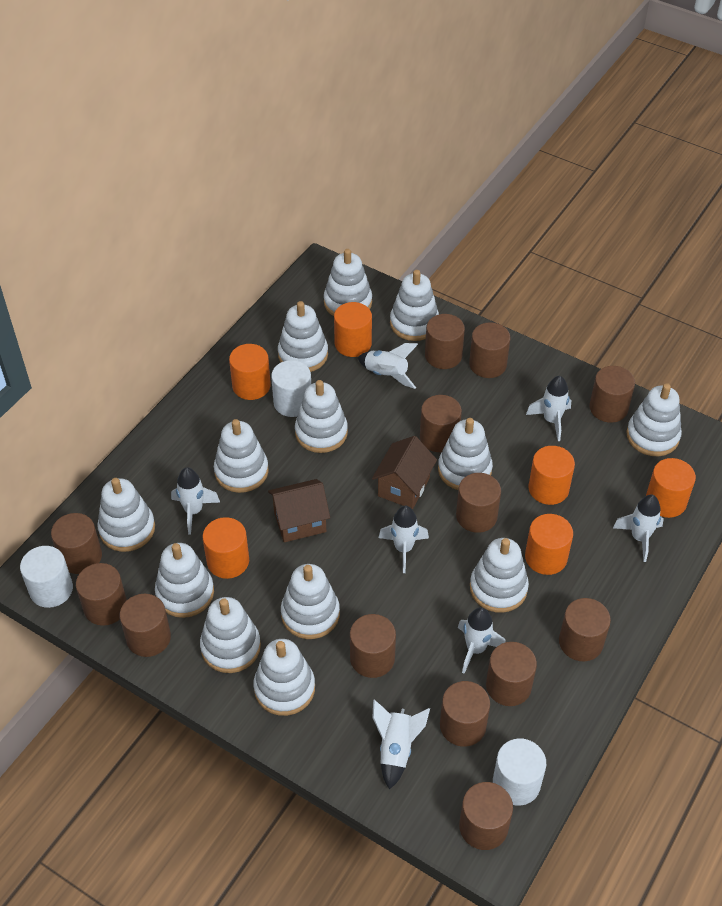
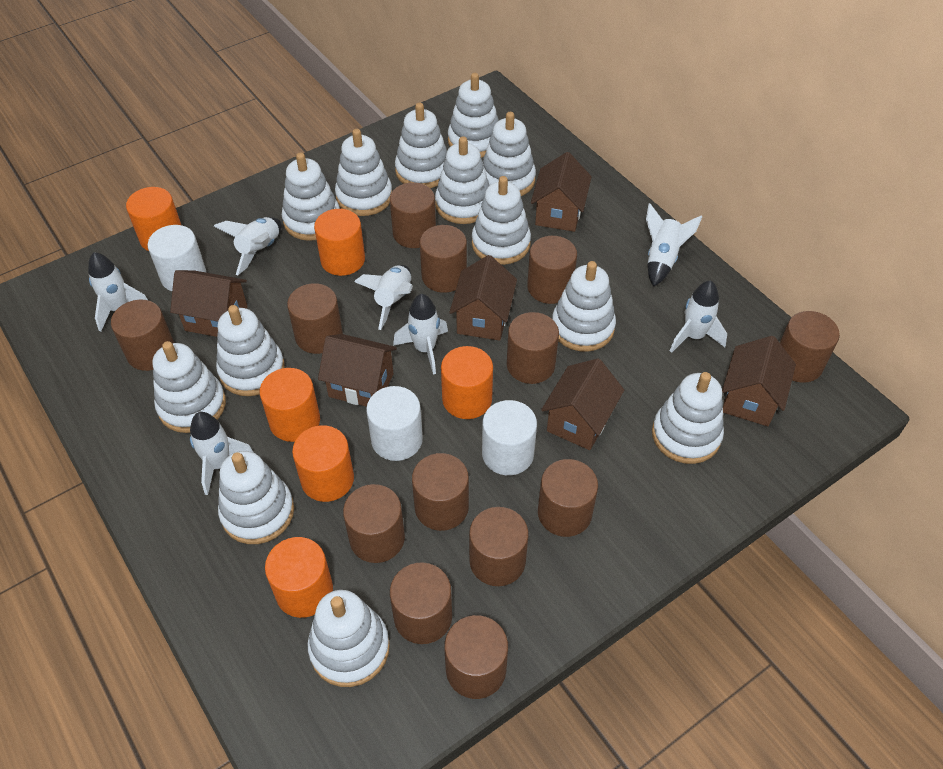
brown house: 2 -> 6

